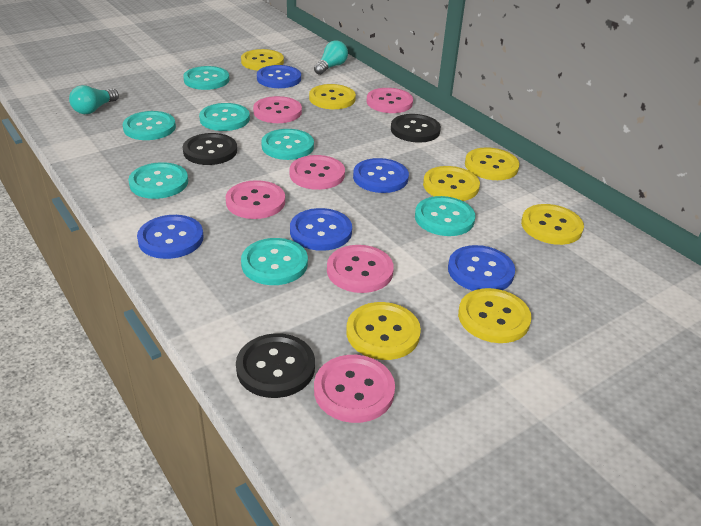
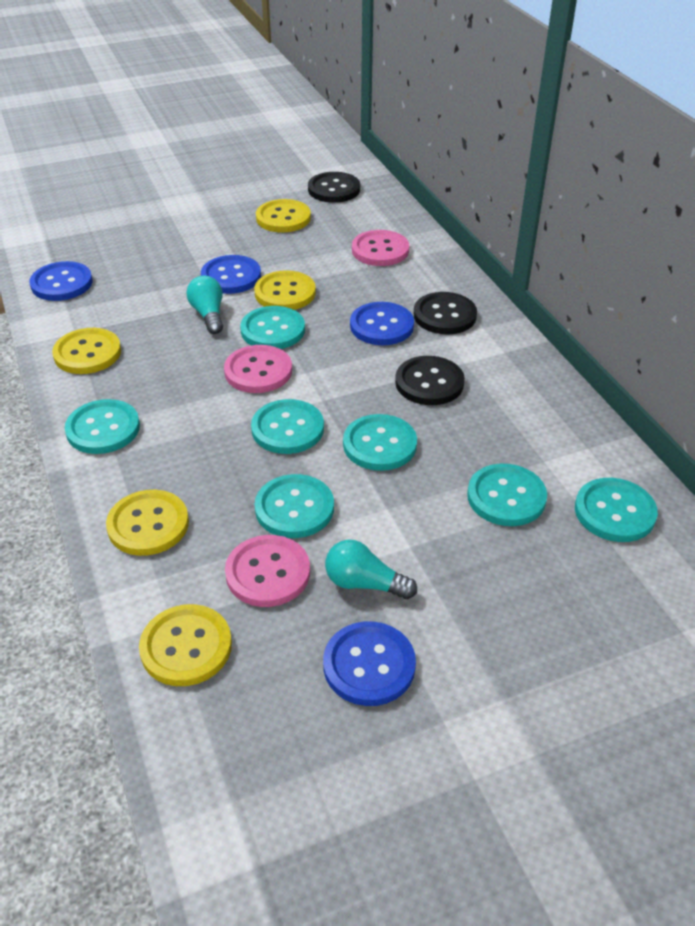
blue button: 5 -> 4
pink button: 6 -> 3
yellow button: 7 -> 5

